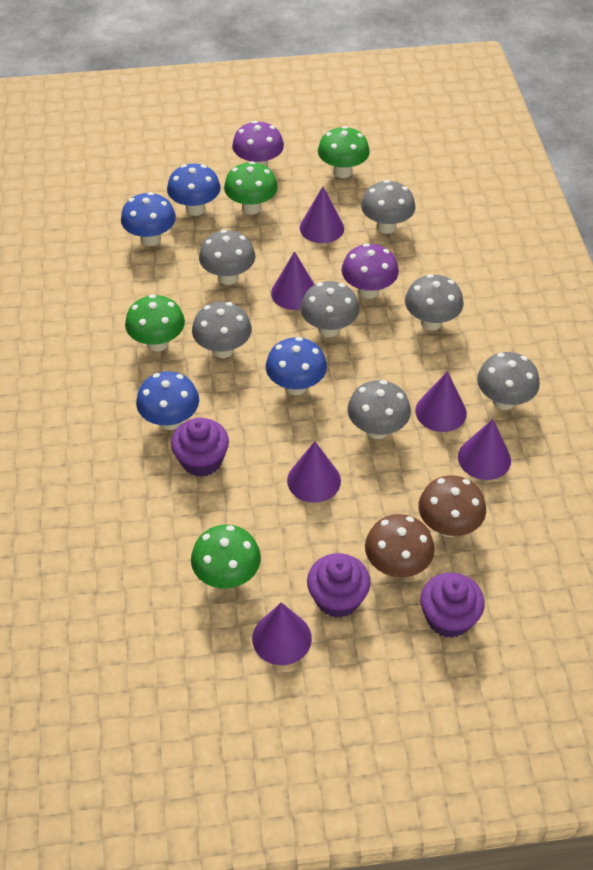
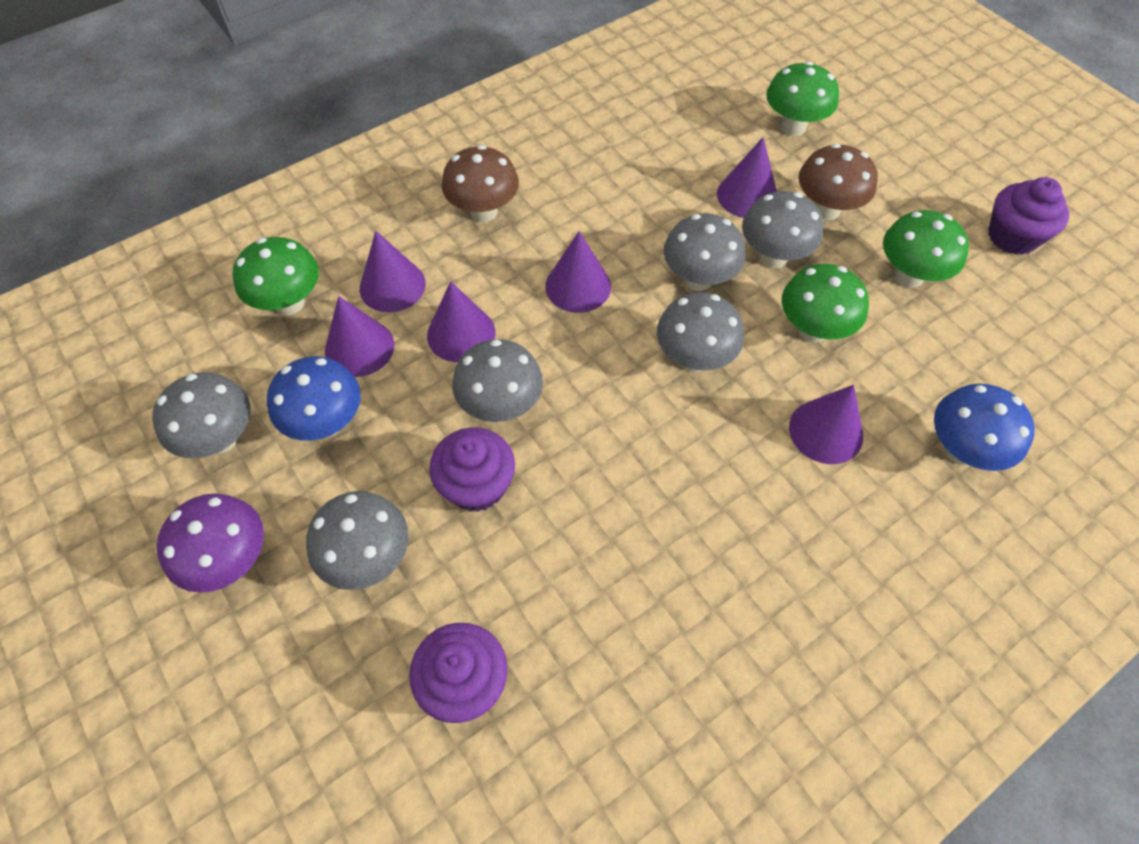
blue mushroom: 4 -> 2
grey mushroom: 7 -> 6
purple mushroom: 2 -> 1

